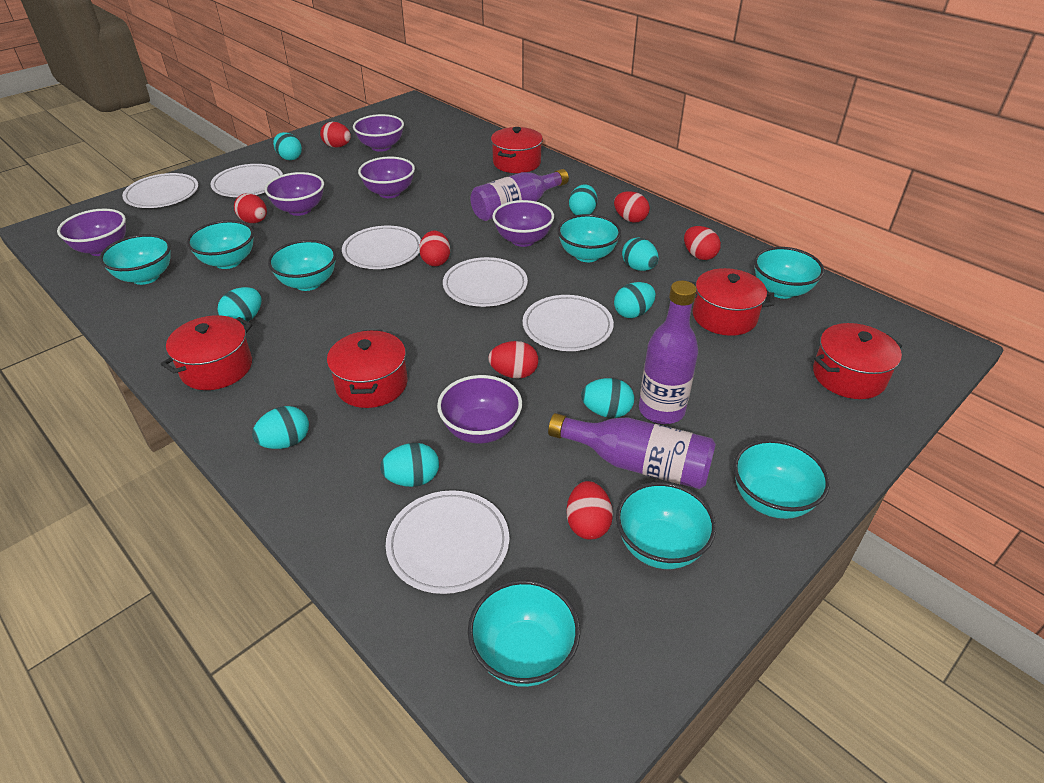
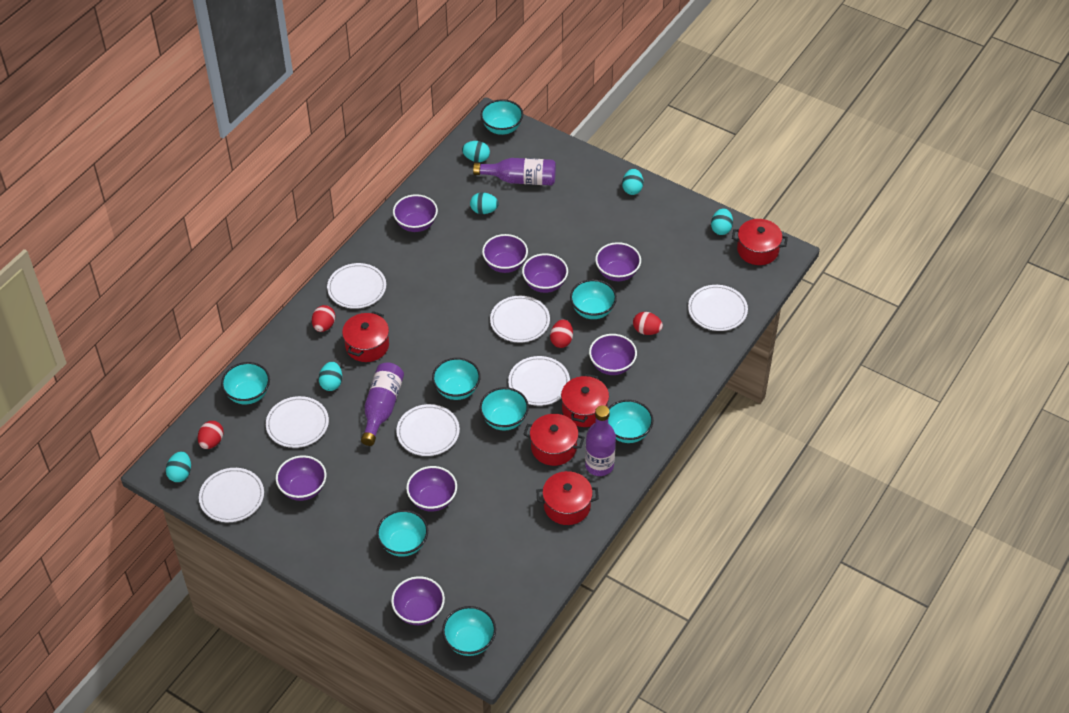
purple bowl: 6 -> 8
red egg: 7 -> 4
turquoise egg: 8 -> 6
white plate: 6 -> 7

